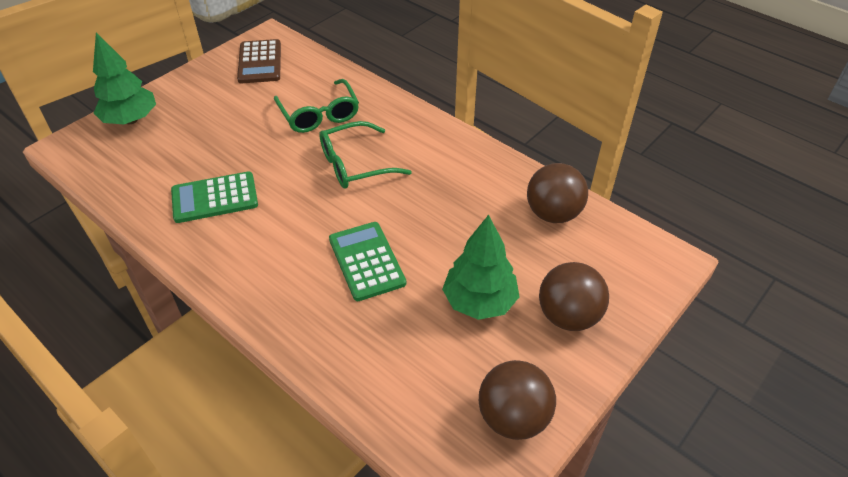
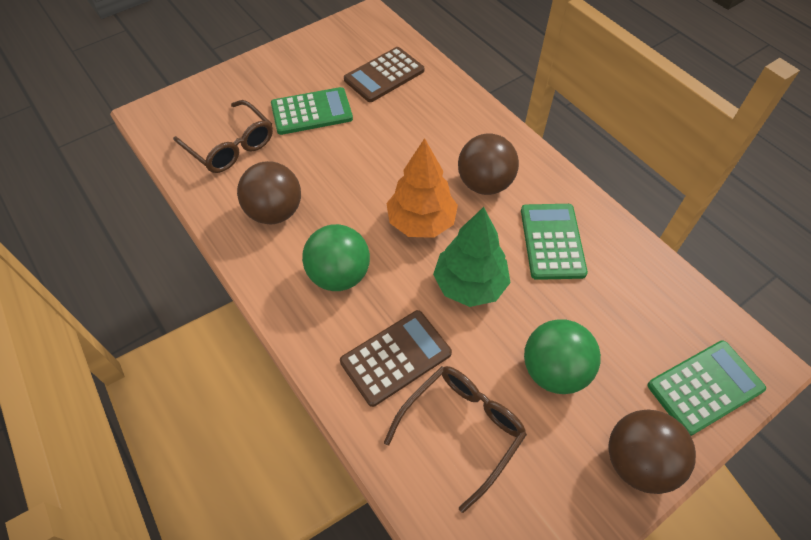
brown calculator: 1 -> 2
brown glasses: 0 -> 2
green ball: 0 -> 2
green calculator: 2 -> 3
green glasses: 2 -> 0
green tree: 2 -> 1
orange tree: 0 -> 1

